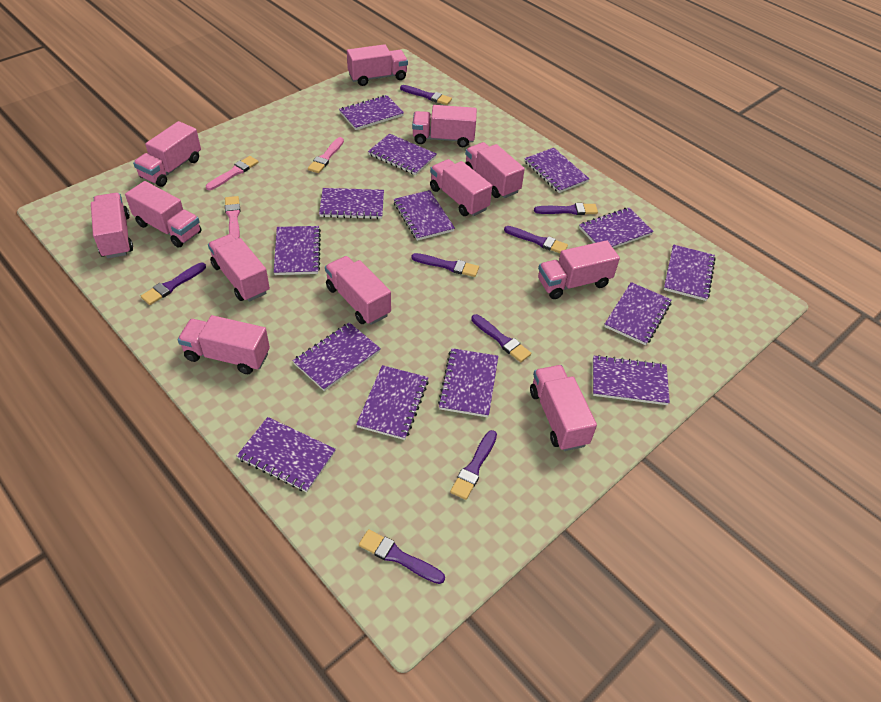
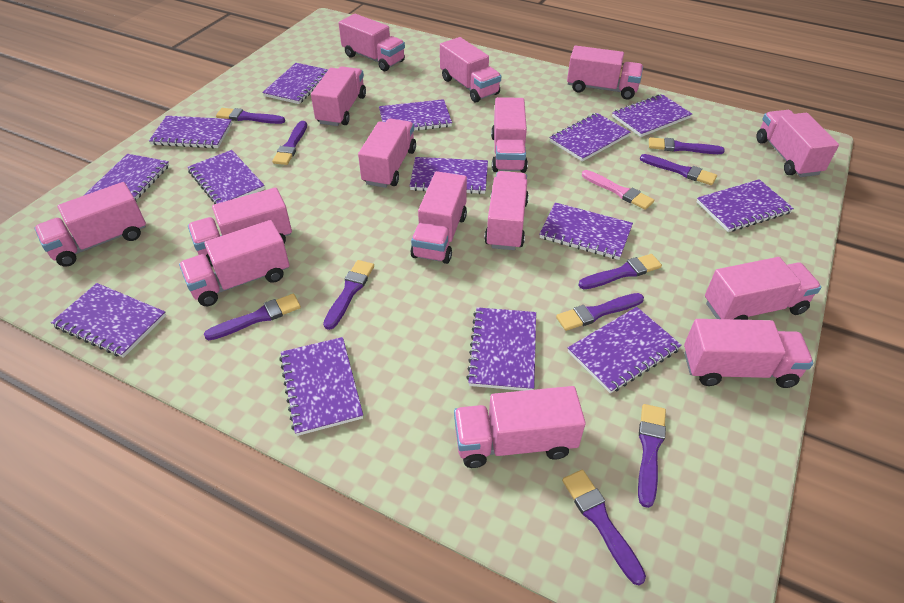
pink brush: 3 -> 1
pink truck: 12 -> 15
purple brush: 8 -> 10

